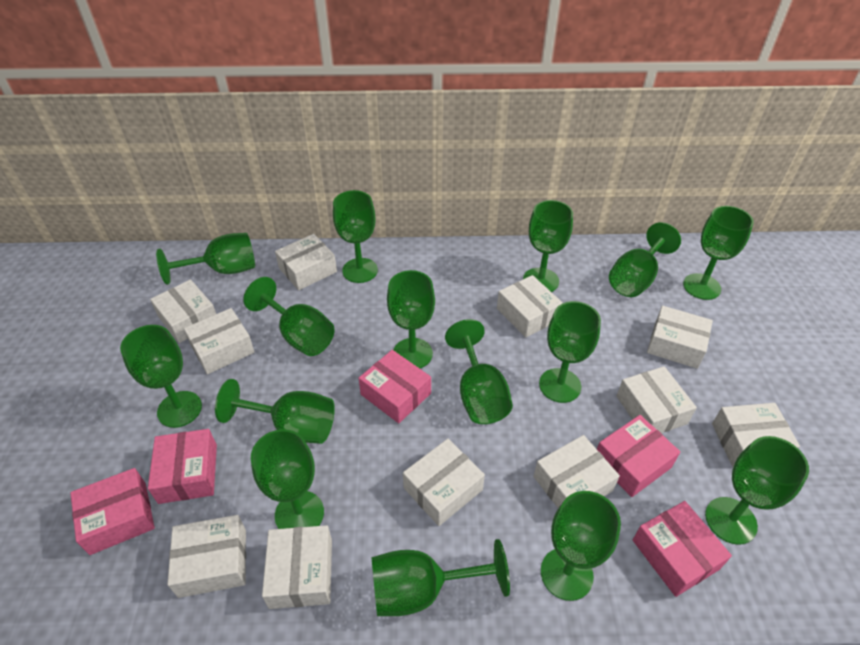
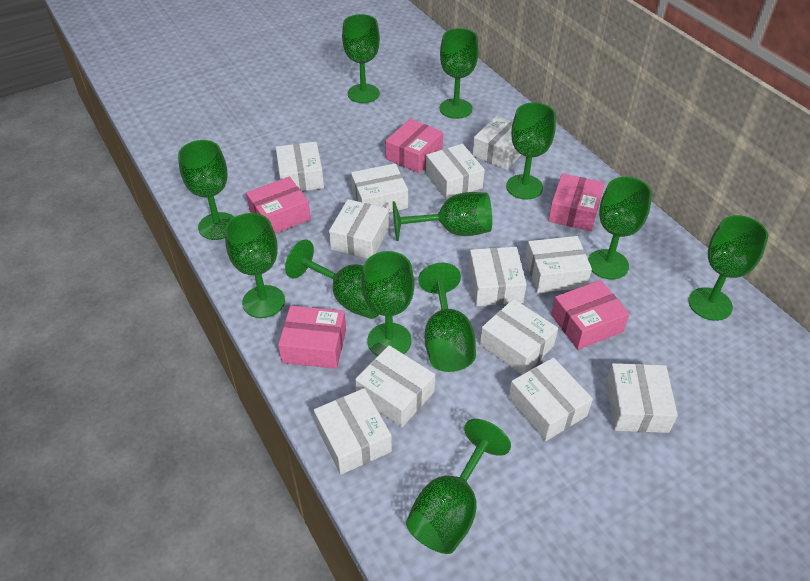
green goblet: 15 -> 12
white box: 11 -> 12

